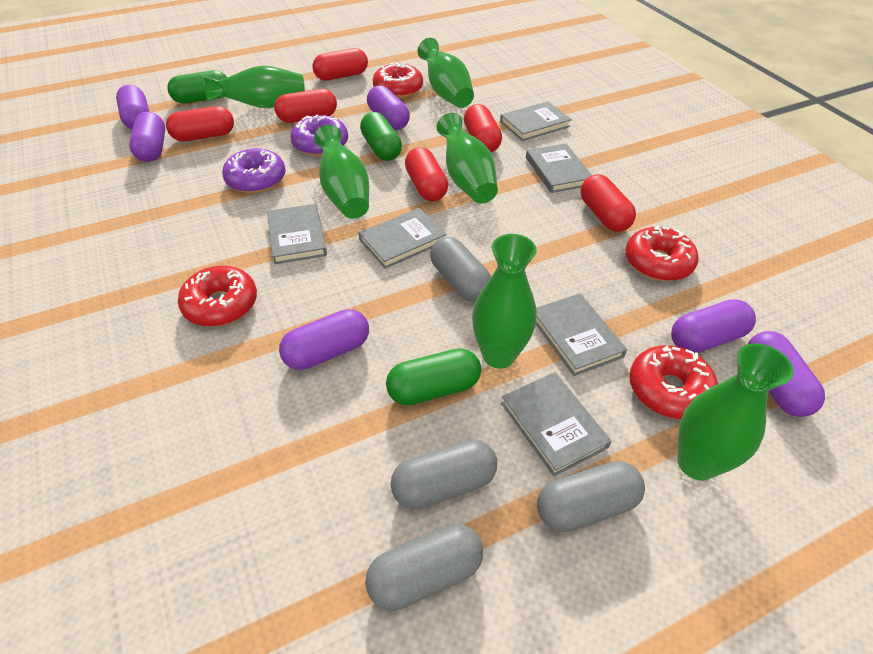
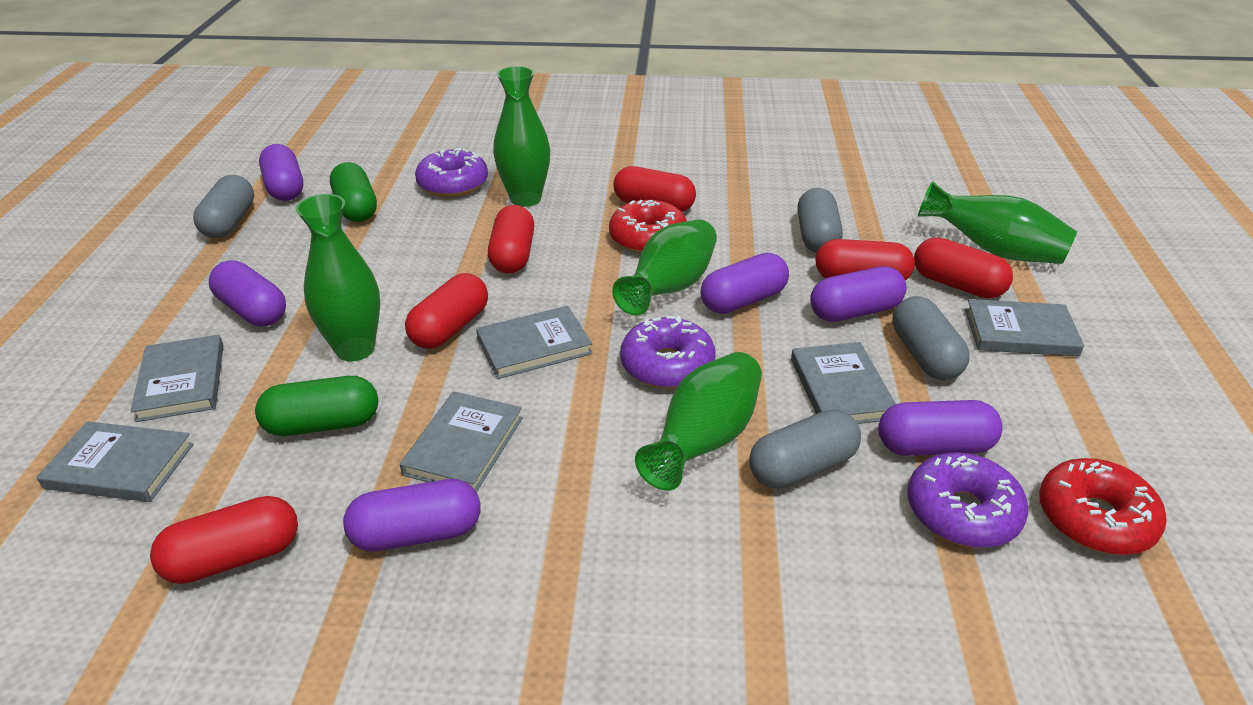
green capsule: 3 -> 2
green vase: 6 -> 5
purple donut: 2 -> 3
red donut: 4 -> 2

